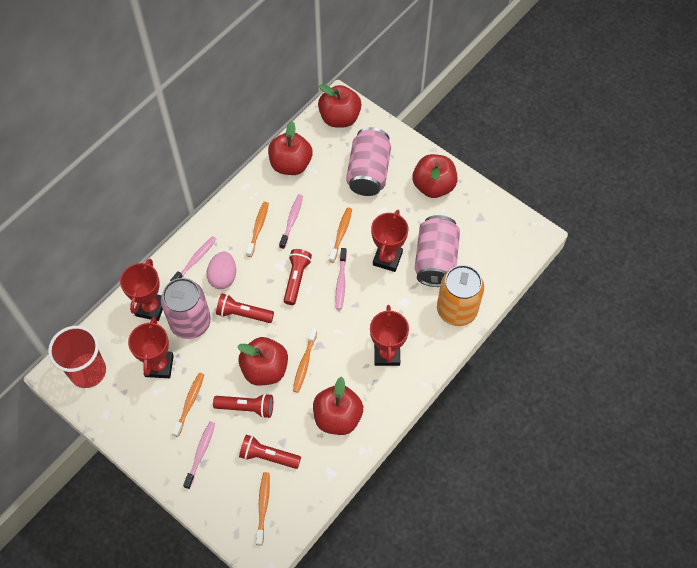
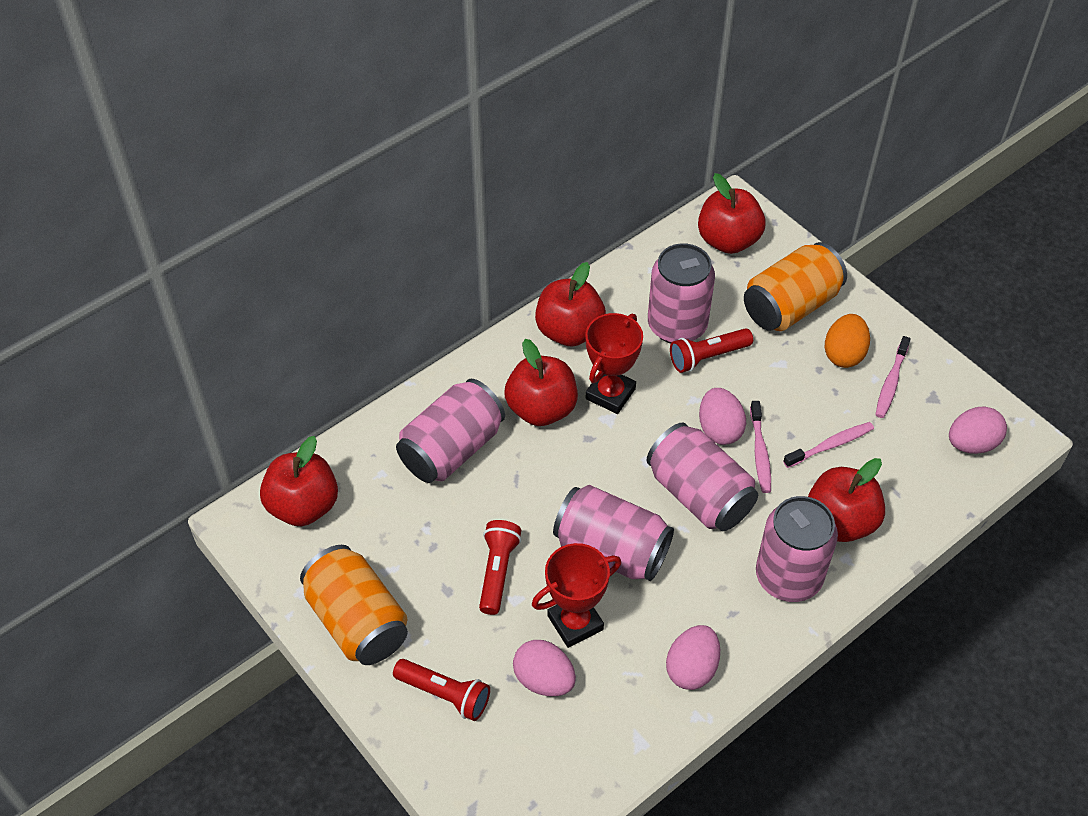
orange can: 1 -> 2
orange egg: 0 -> 1
orange toothbrush: 5 -> 0
pink can: 3 -> 5
pink egg: 1 -> 4
pink toothbrush: 4 -> 3
red cup: 1 -> 0
red flashlight: 4 -> 3
red trophy: 4 -> 2

